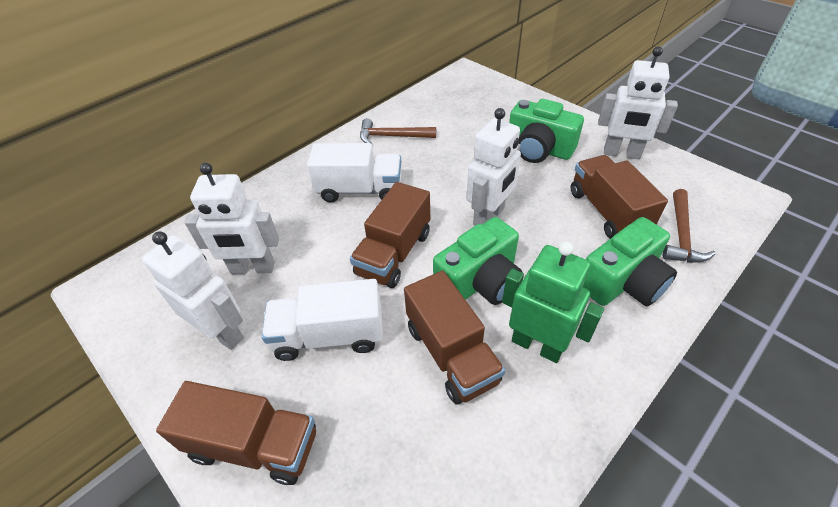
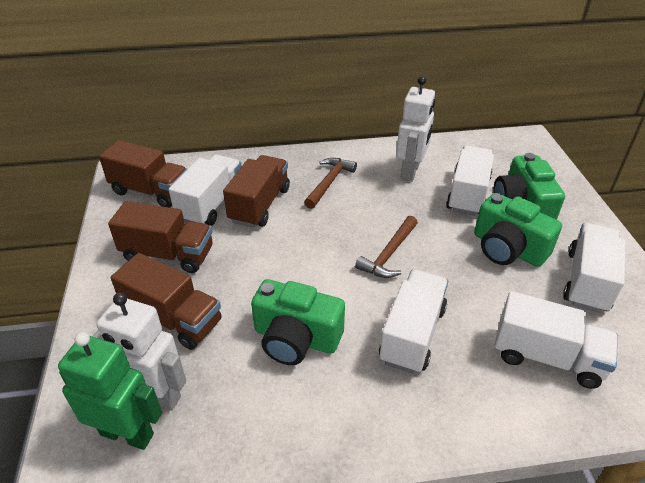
white robot: 4 -> 2
white truck: 2 -> 5

